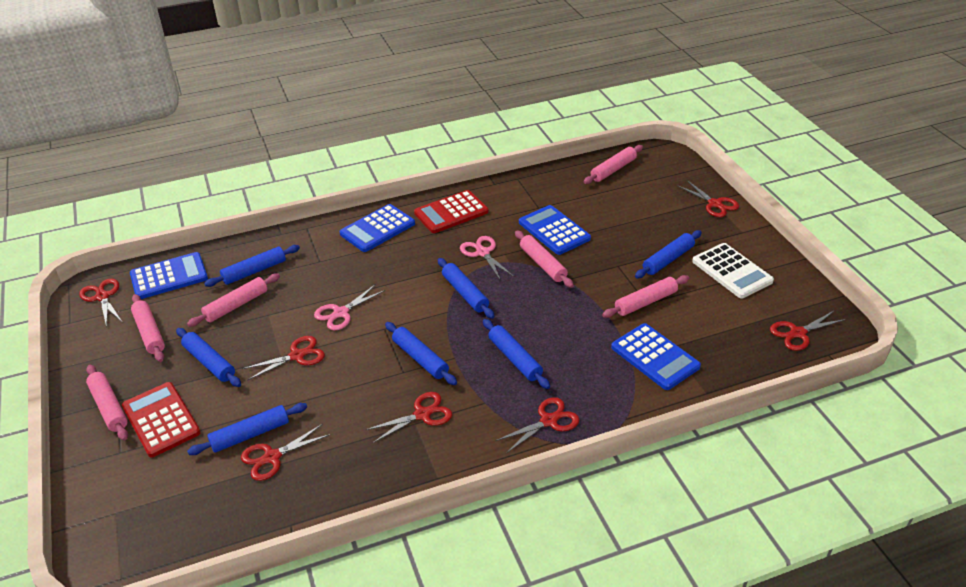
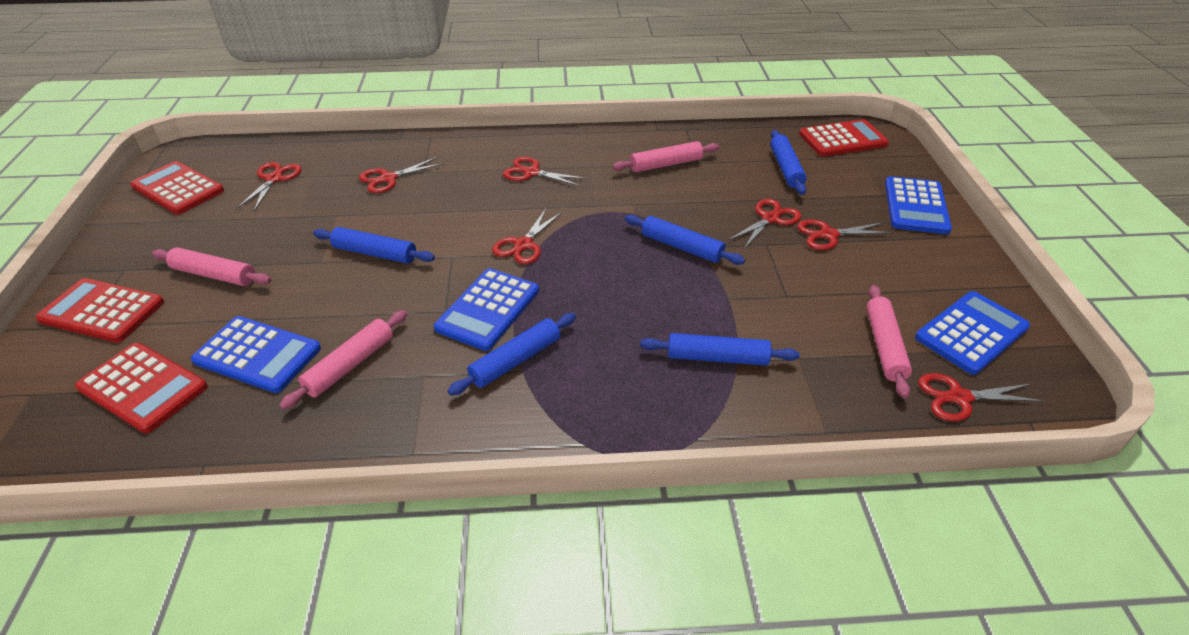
blue rolling pin: 7 -> 5
pink rolling pin: 6 -> 4
pink scissors: 2 -> 0
red calculator: 2 -> 4
white calculator: 1 -> 0

